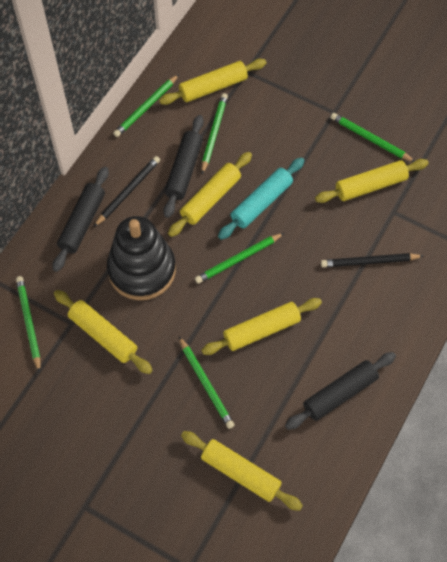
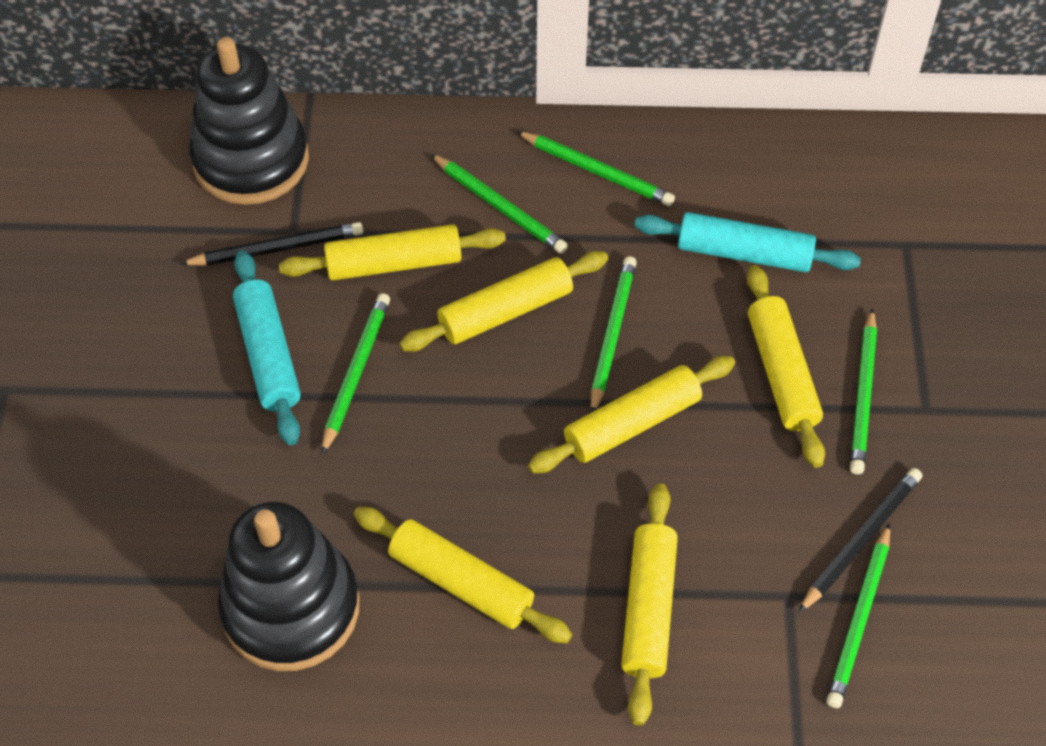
black rolling pin: 3 -> 0
black stacking toy: 1 -> 2
turquoise rolling pin: 1 -> 2

